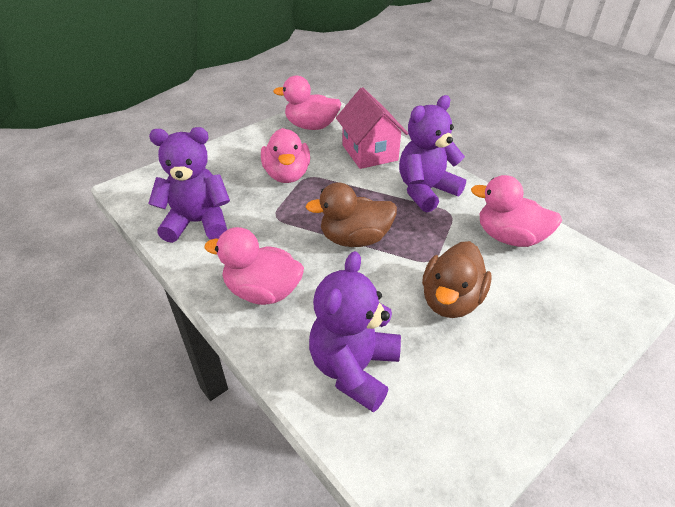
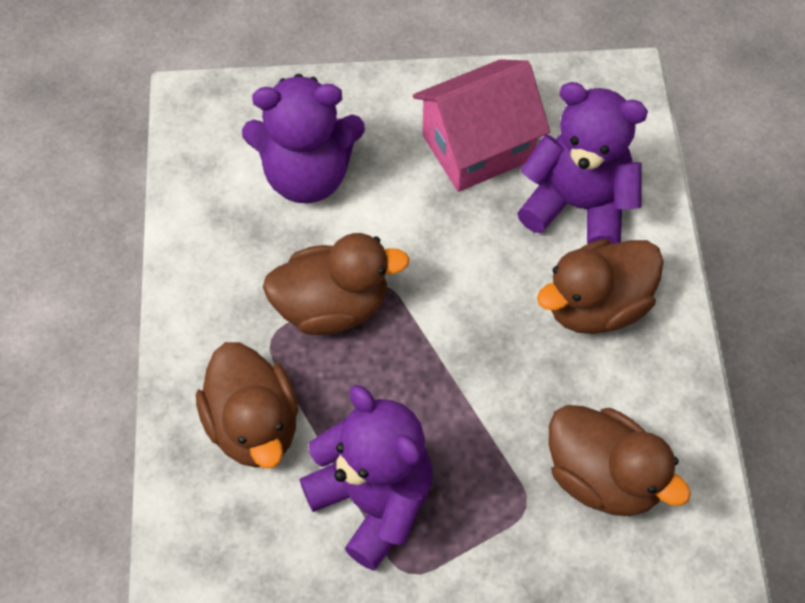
brown duck: 2 -> 4
pink duck: 4 -> 0

